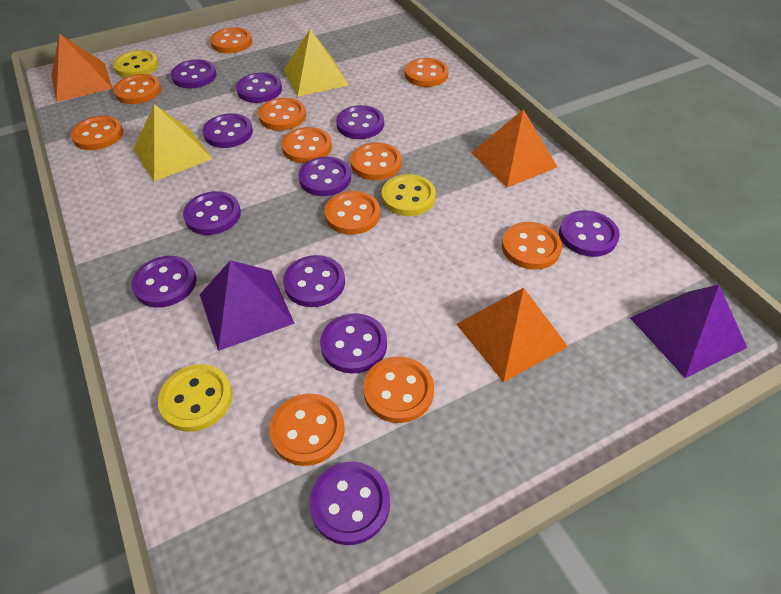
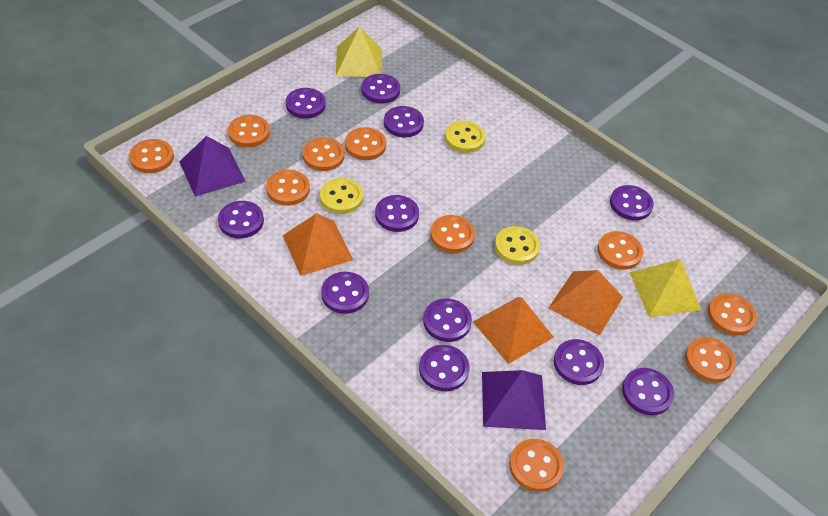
orange button: 11 -> 10

